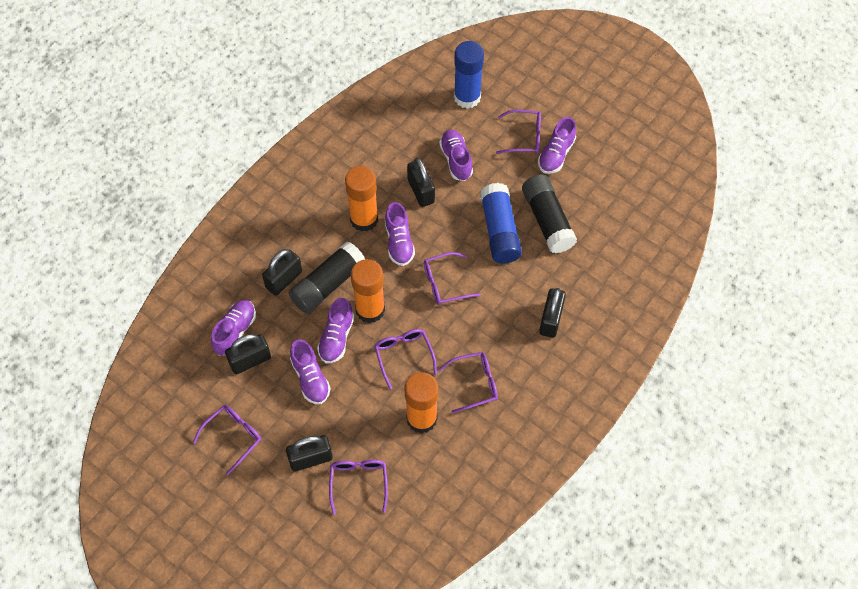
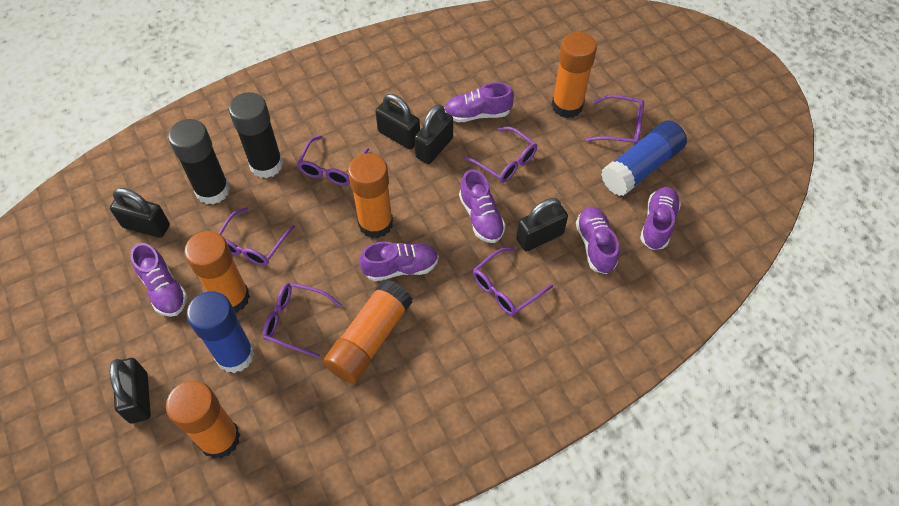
orange glue stick: 3 -> 5

